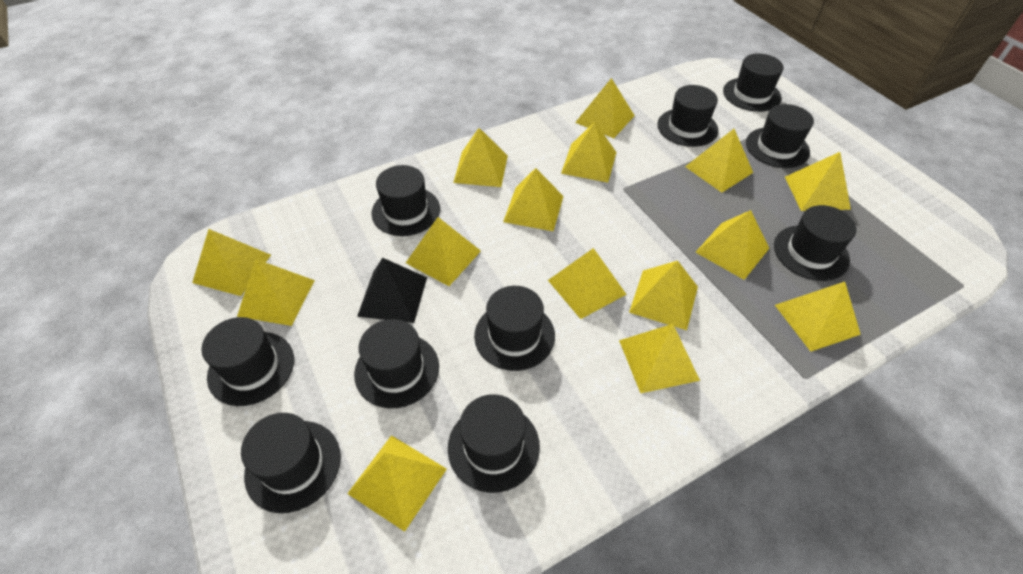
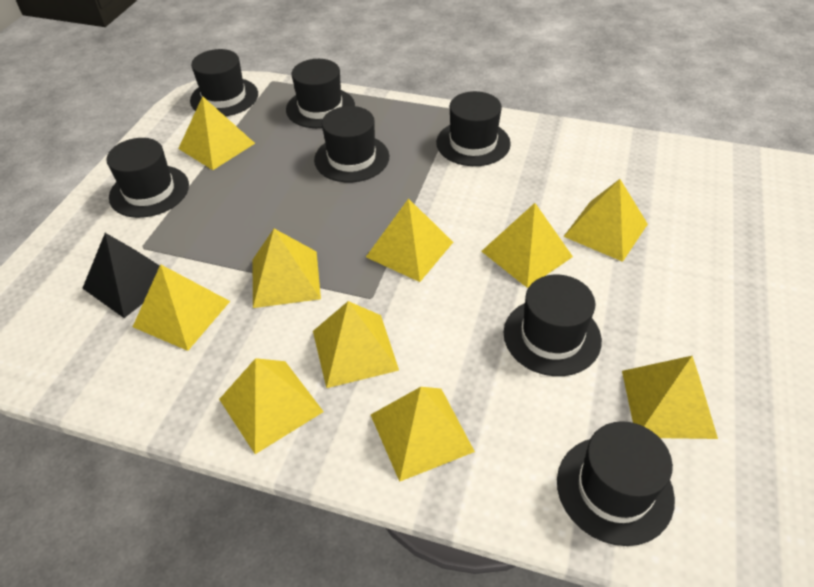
black hat: 10 -> 7
yellow pyramid: 15 -> 10

